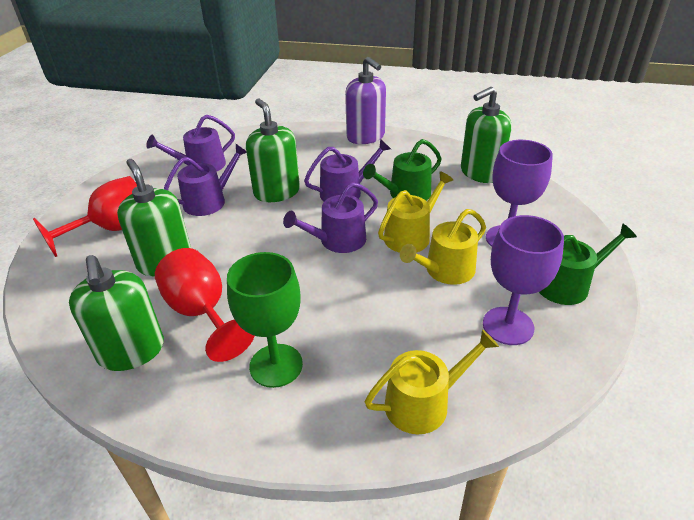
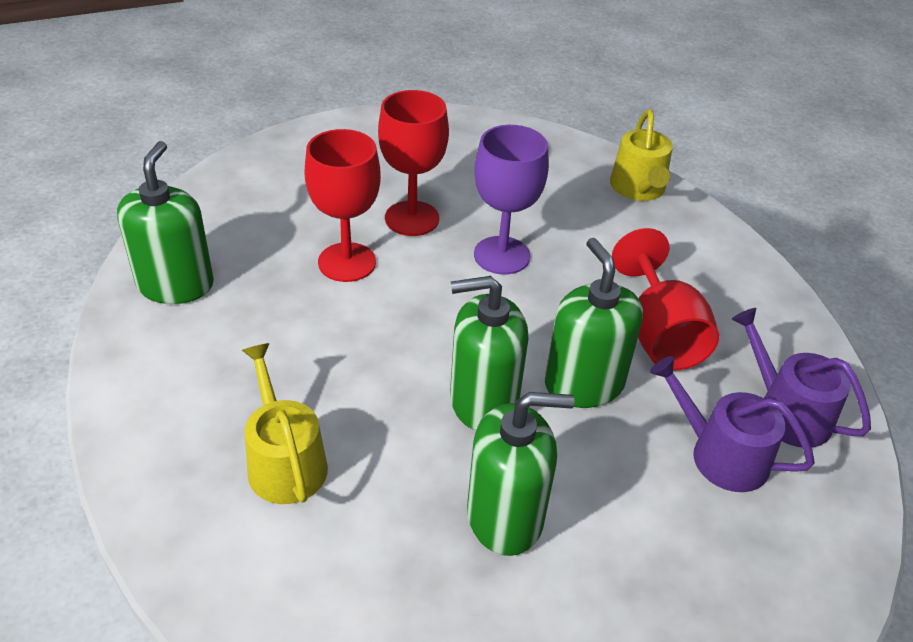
green goblet: 1 -> 0
green watering can: 2 -> 0
purple goblet: 2 -> 1
purple soap dispenser: 1 -> 0
purple watering can: 4 -> 2
red goblet: 2 -> 3
yellow watering can: 3 -> 2

